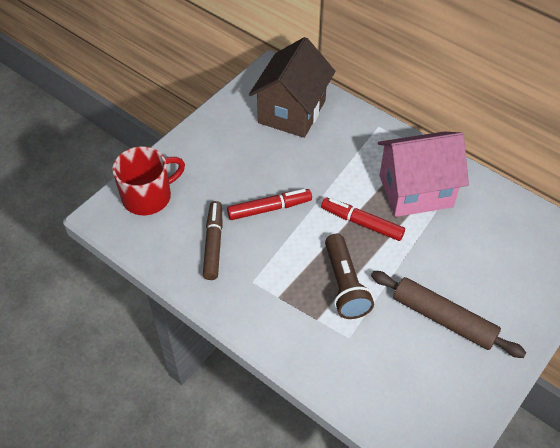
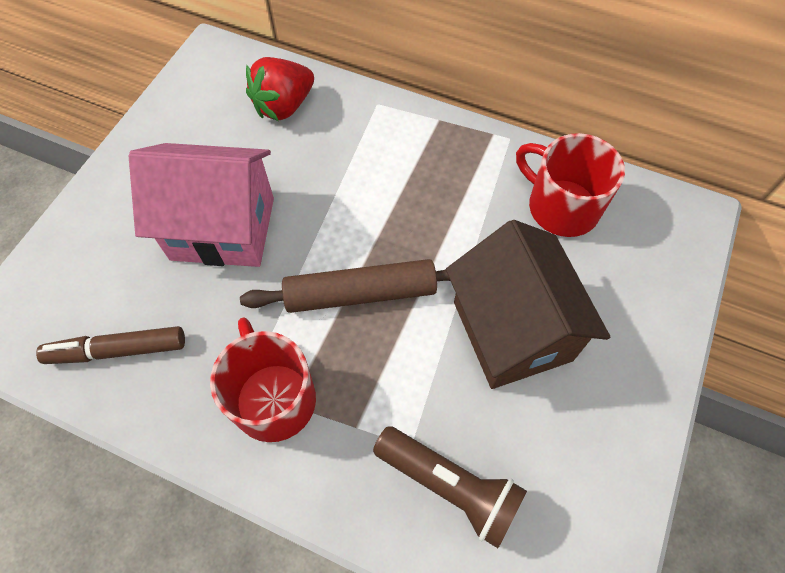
red marker: 2 -> 0
red mug: 1 -> 2
red strawberry: 0 -> 1

